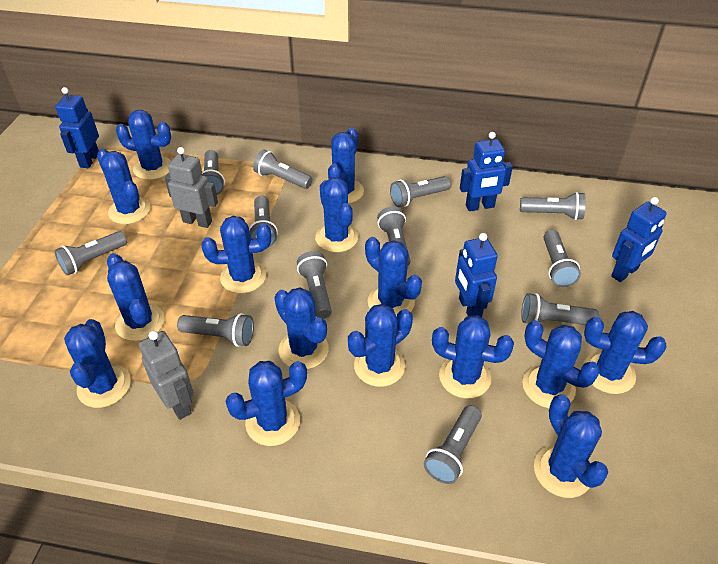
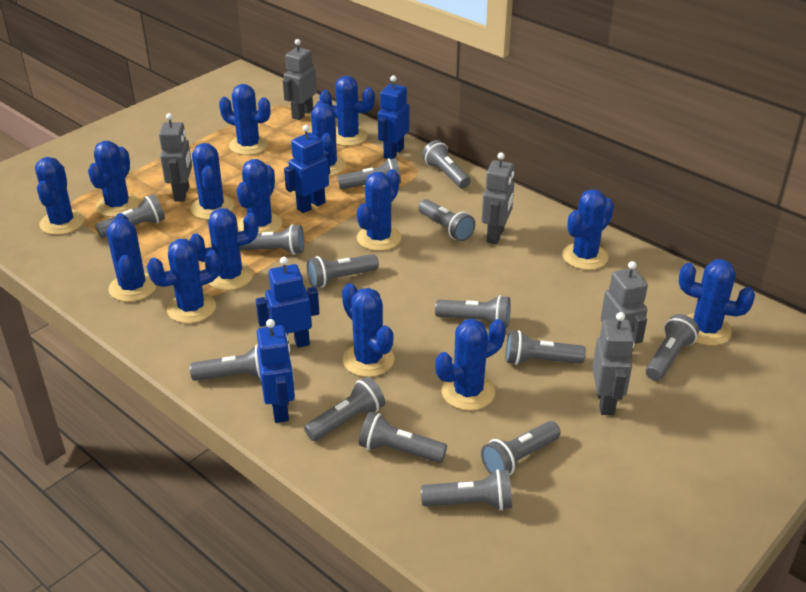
grey flashlight: 12 -> 14
grey robot: 2 -> 5

